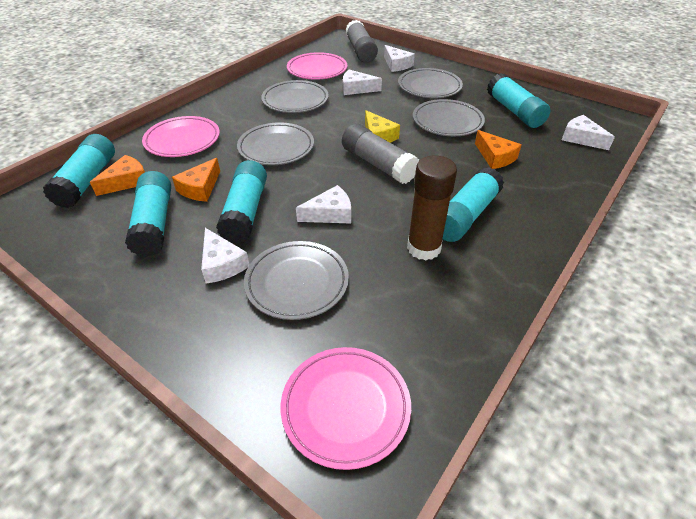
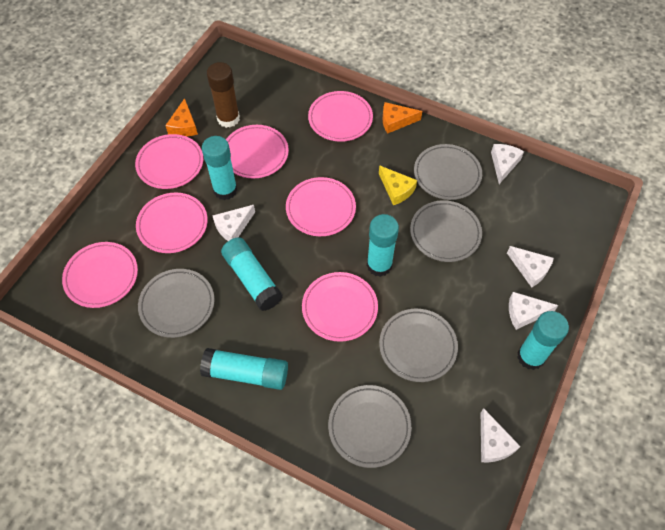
grey glue stick: 2 -> 0
orange cheese: 3 -> 2
pink plate: 3 -> 7

